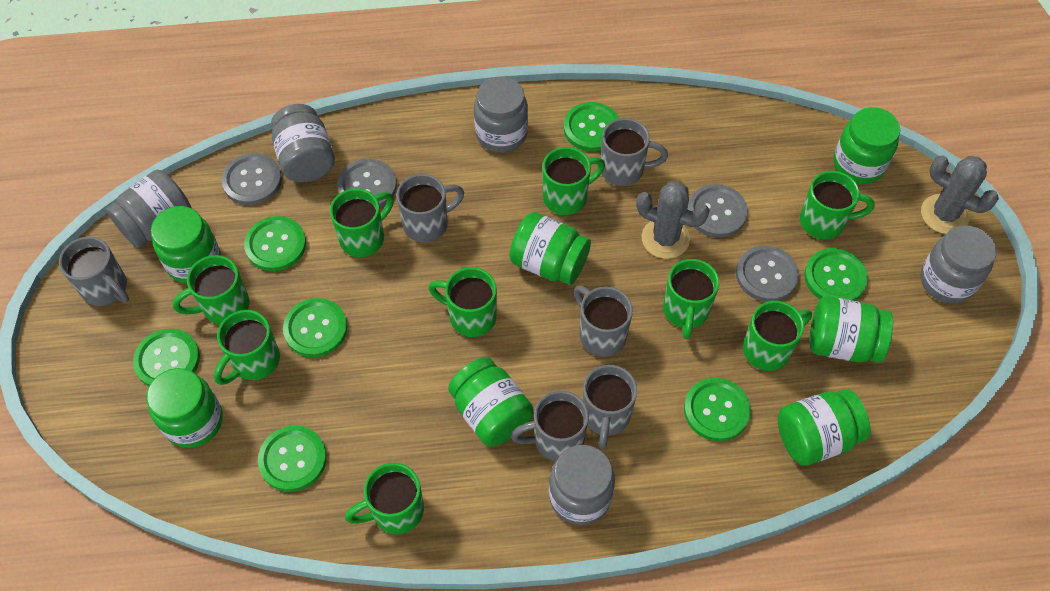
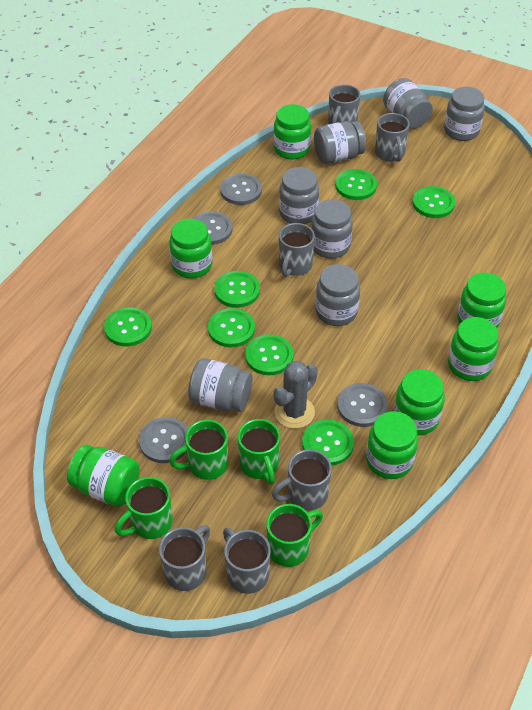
green mug: 9 -> 4
grey cactus: 2 -> 1
grey jar: 5 -> 7

